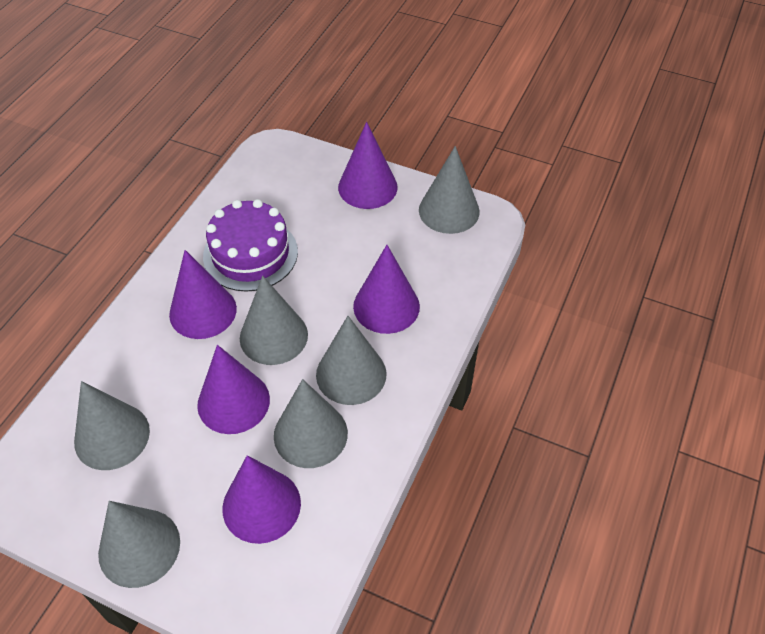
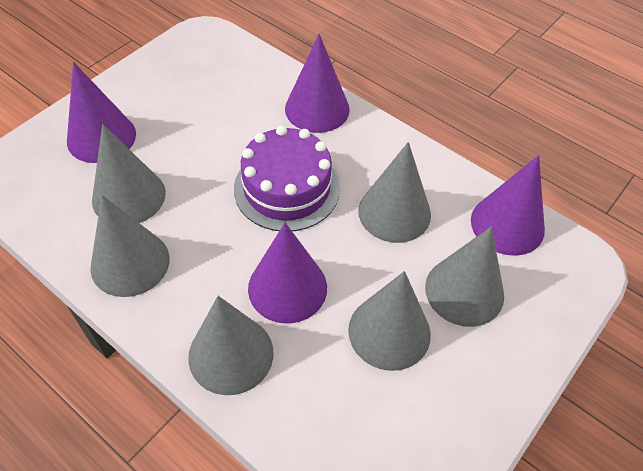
purple cone: 5 -> 4

